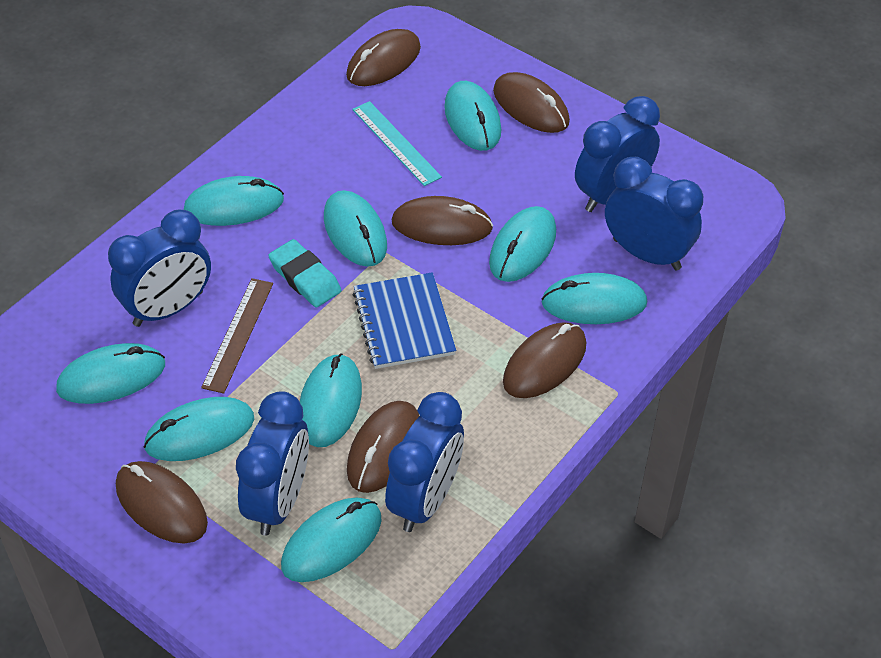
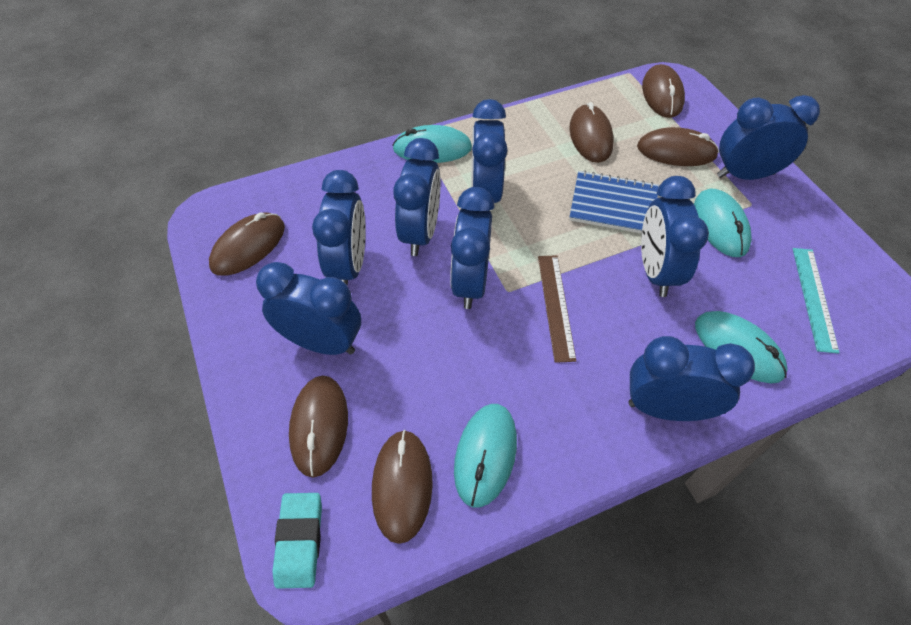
blue clock: 5 -> 8
turquoise mouse: 9 -> 4

